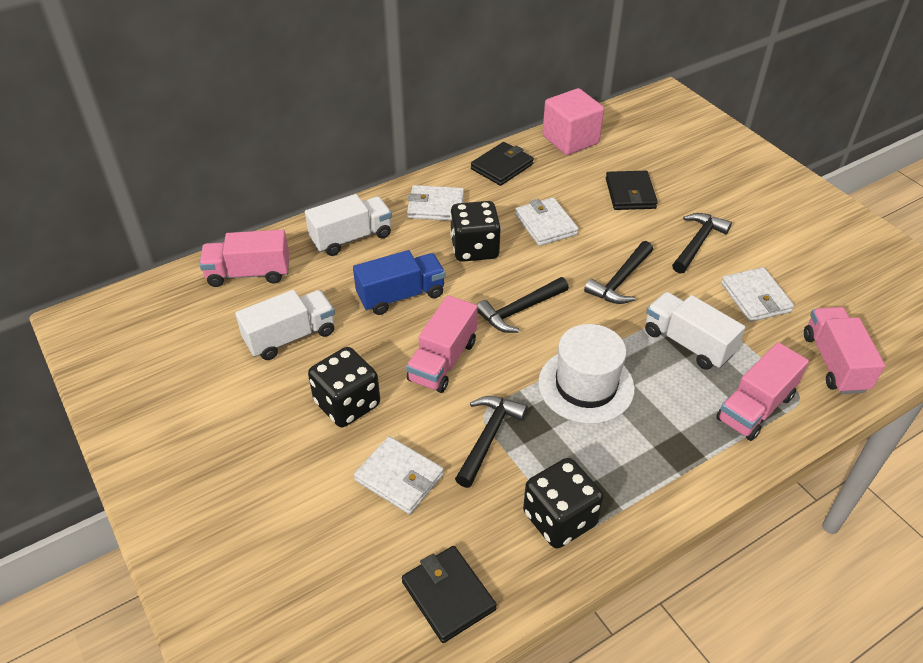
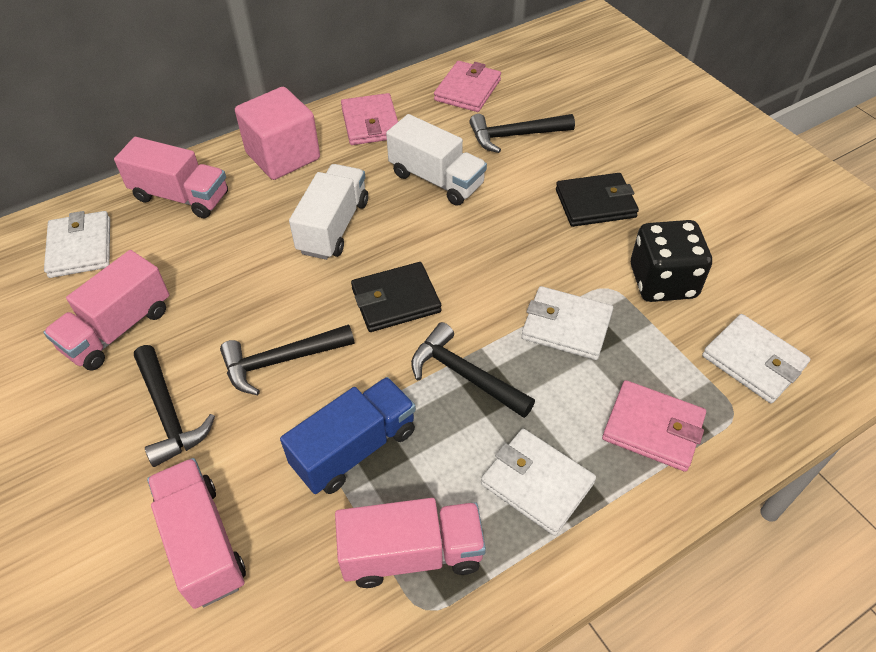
black dice: 3 -> 1
black wallet: 3 -> 2
pink wallet: 0 -> 3
white hat: 1 -> 0
white truck: 3 -> 2

